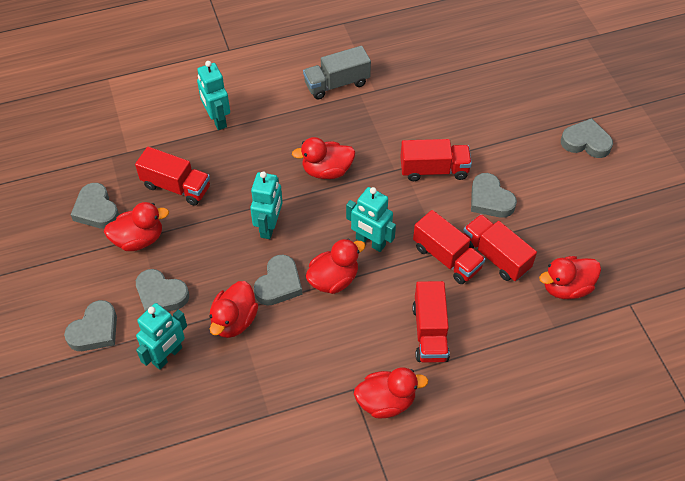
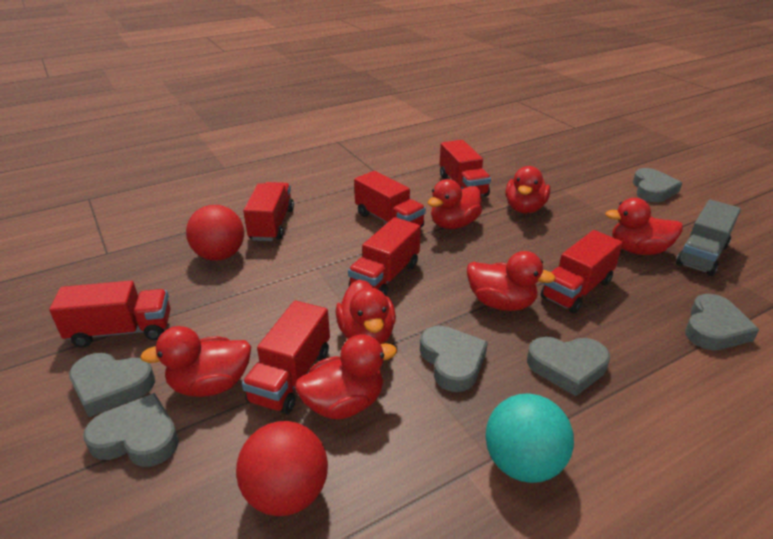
red ball: 0 -> 2
red duck: 6 -> 7
red truck: 5 -> 7
turquoise ball: 0 -> 1
turquoise robot: 4 -> 0

